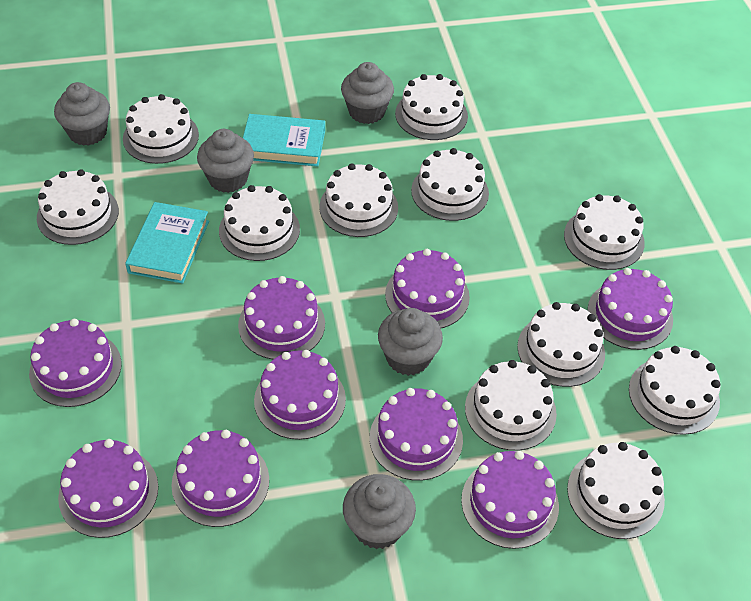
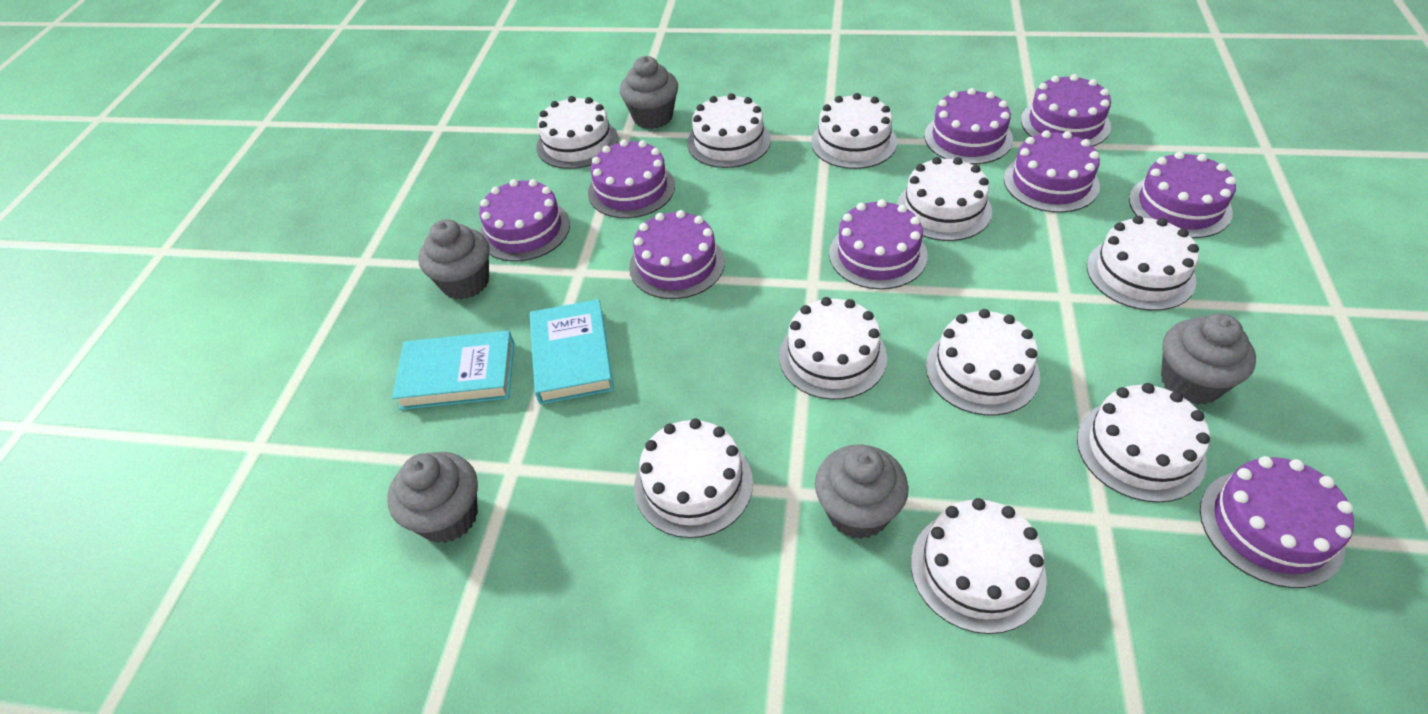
white cake: 11 -> 10

